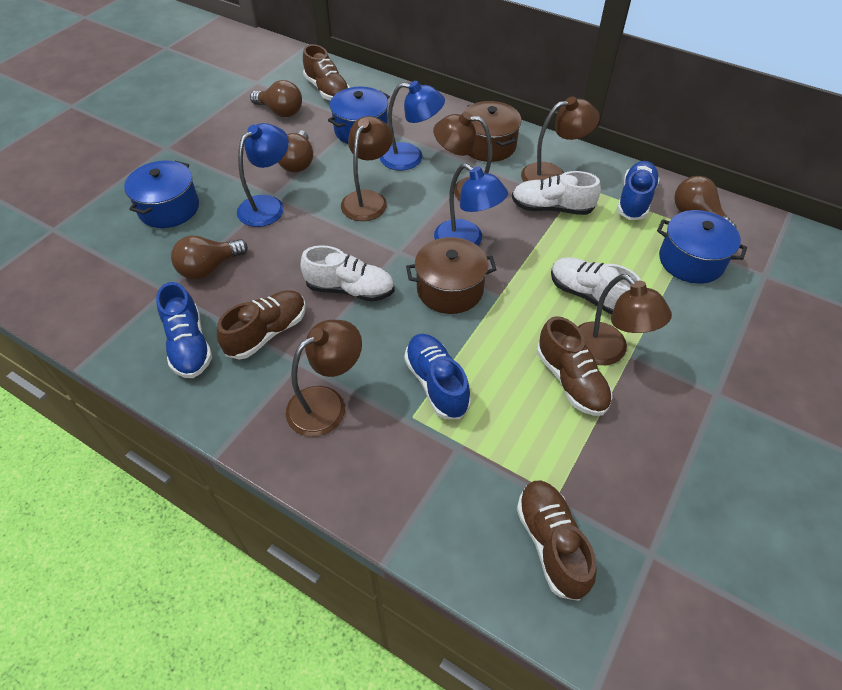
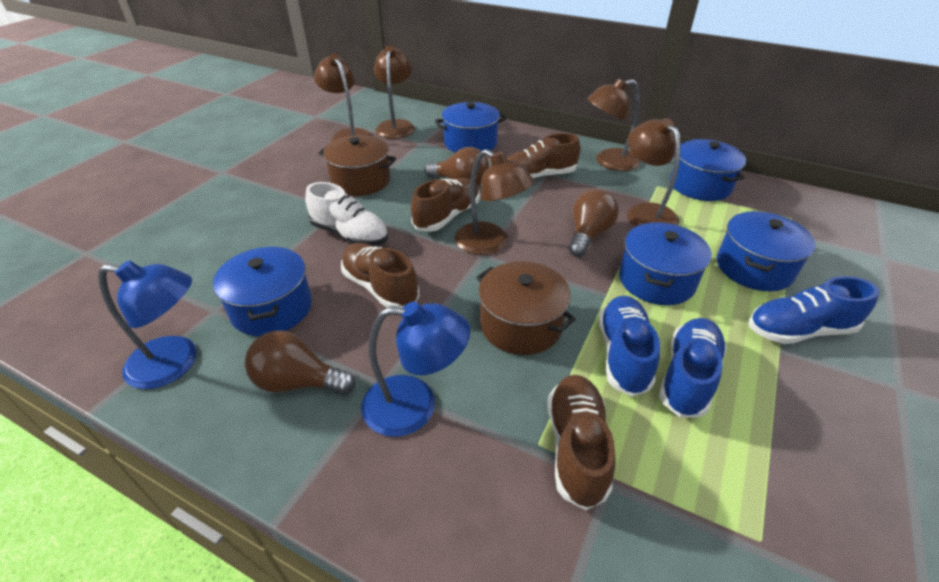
blue lamp: 3 -> 2
blue pot: 3 -> 5
brown light bulb: 4 -> 3
white shoe: 3 -> 1

